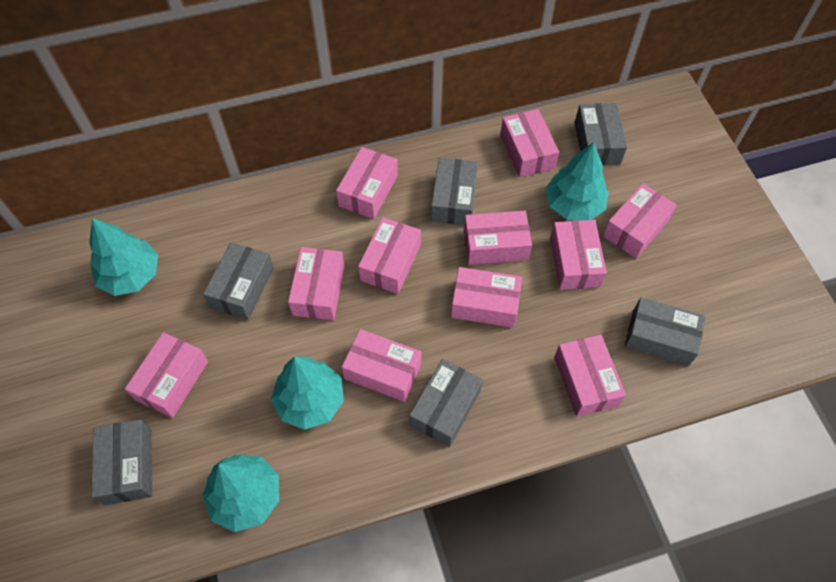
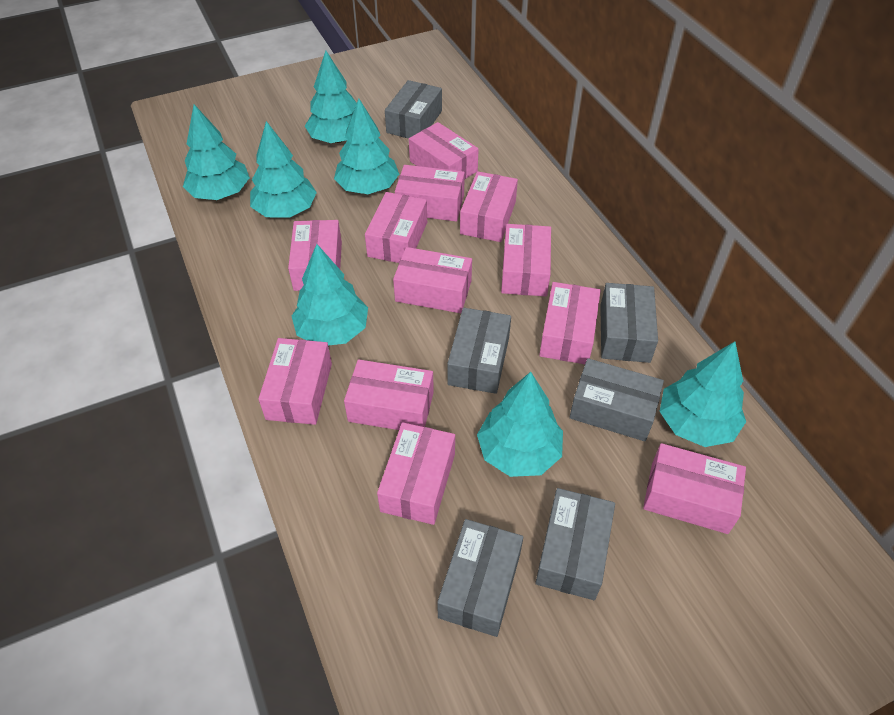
pink box: 11 -> 12
turquoise tree: 4 -> 7

